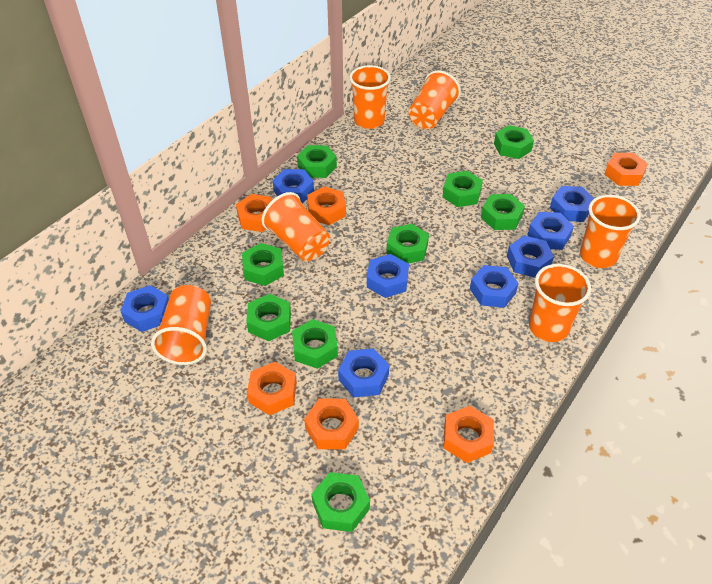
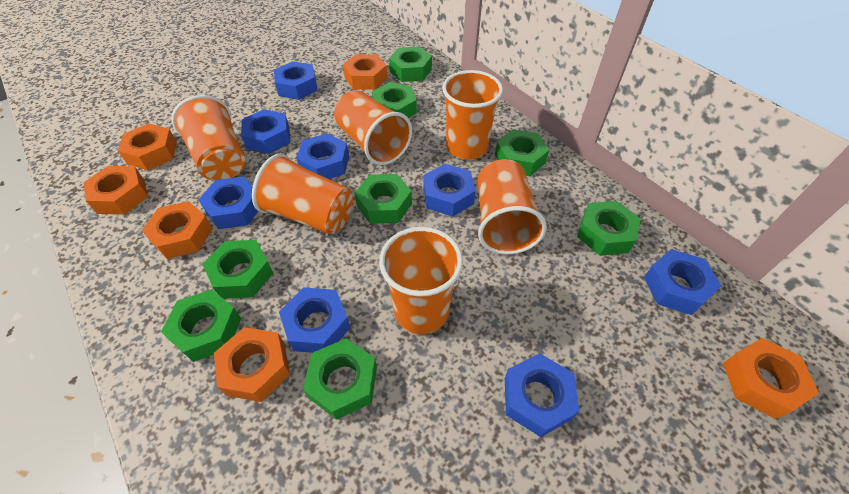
green nut: 9 -> 8

